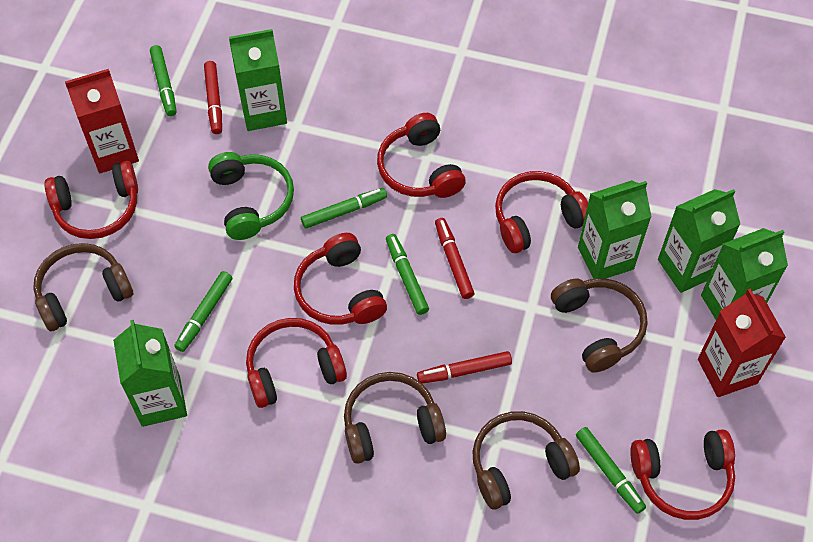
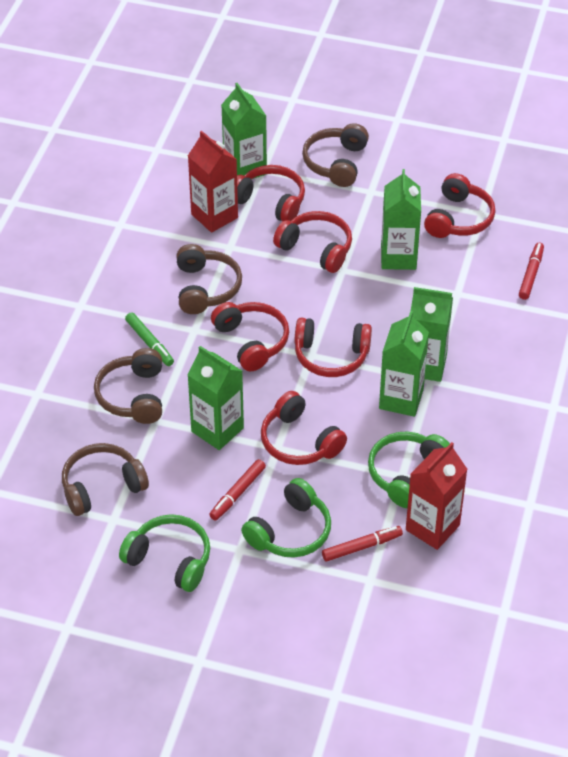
green headphones: 1 -> 3
green marker: 5 -> 1

